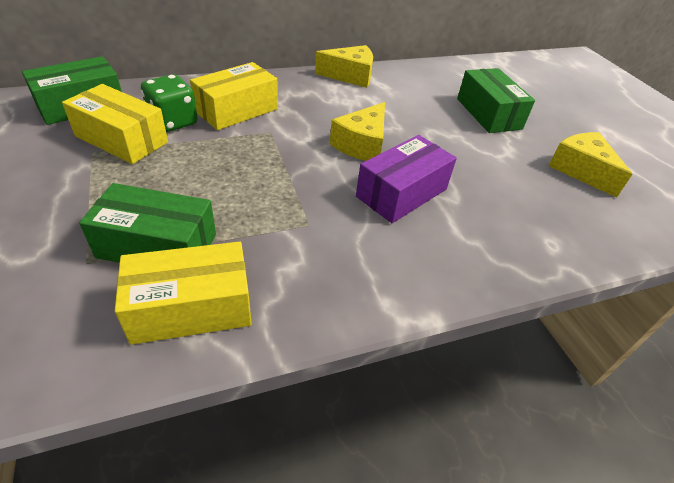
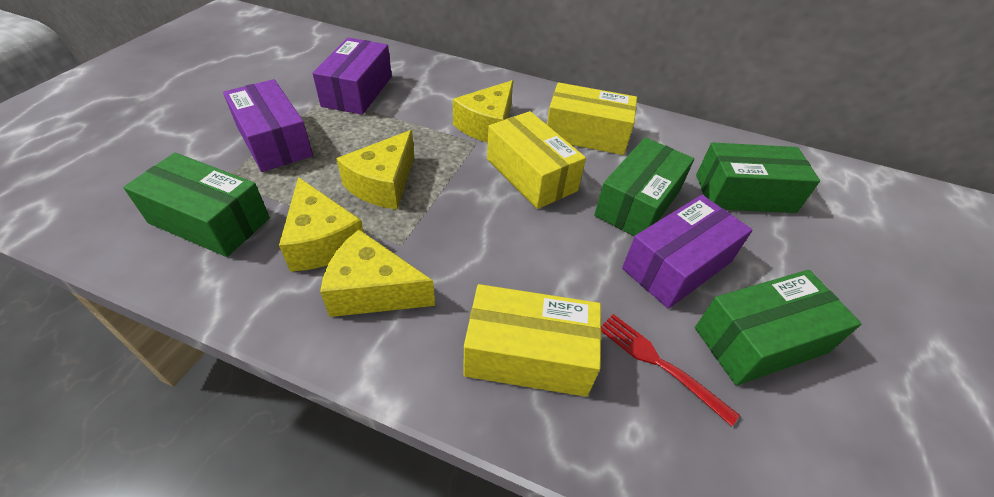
green box: 3 -> 4
green dice: 1 -> 0
purple box: 1 -> 3
red fork: 0 -> 1
yellow cheese: 3 -> 4

